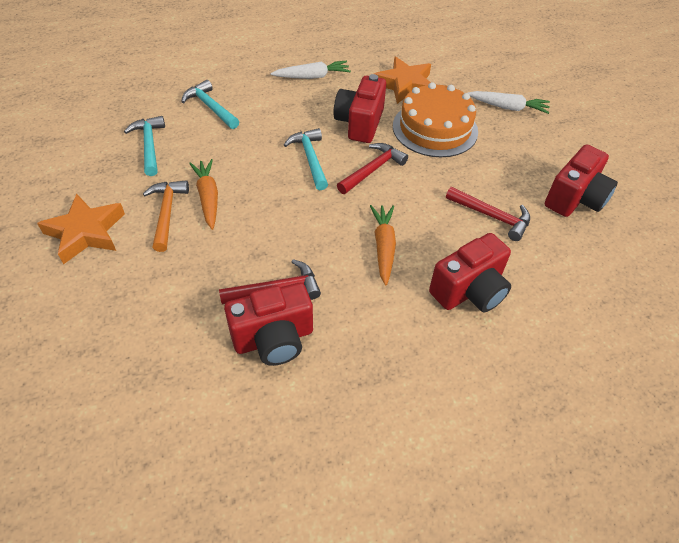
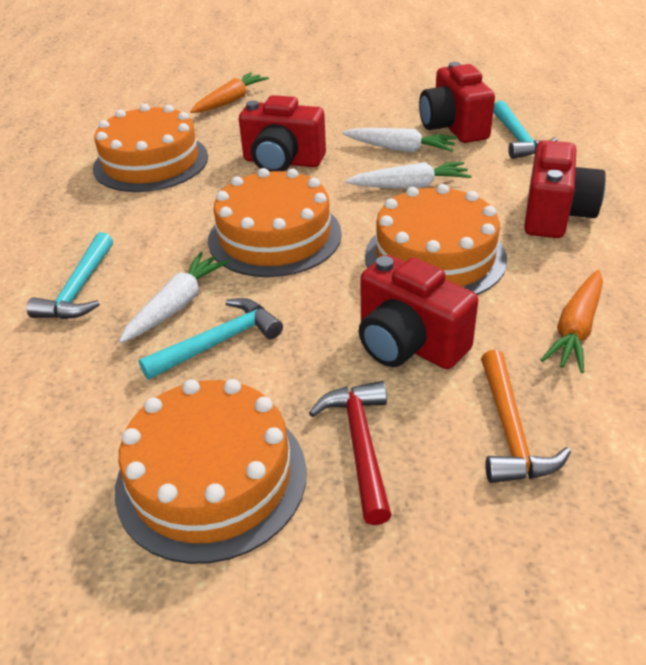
orange cake: 1 -> 4
orange star: 2 -> 0
red hammer: 3 -> 1
white carrot: 2 -> 3

